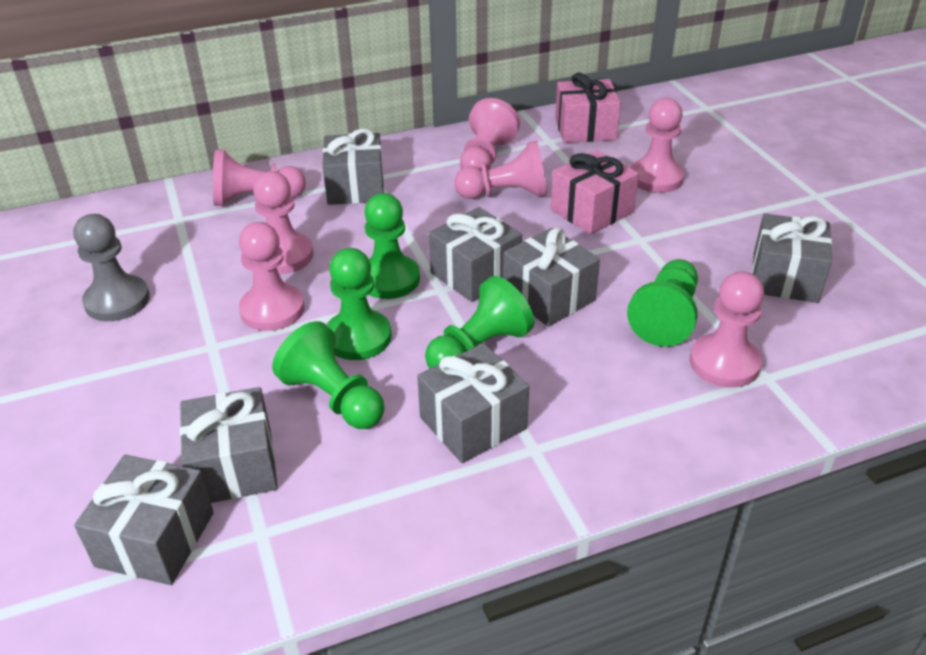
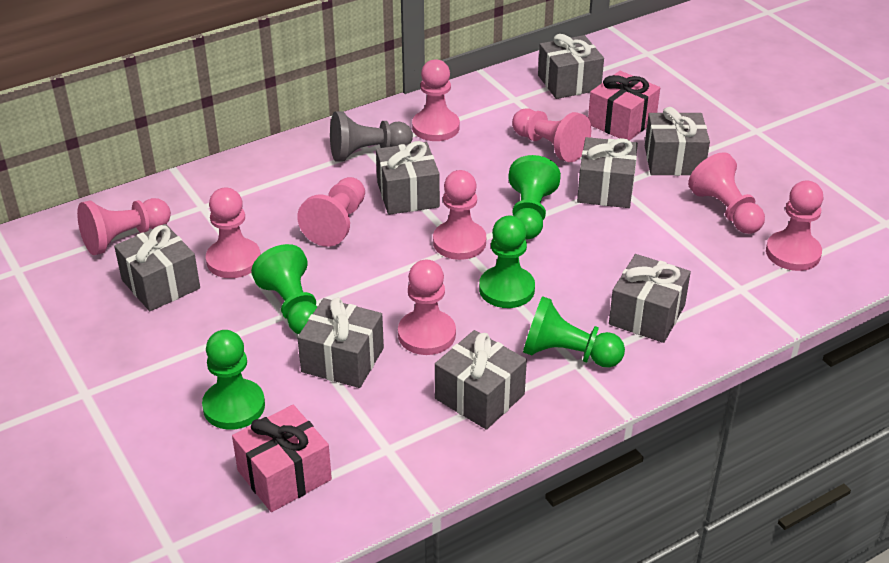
grey gift: 7 -> 8
pink pawn: 7 -> 9

